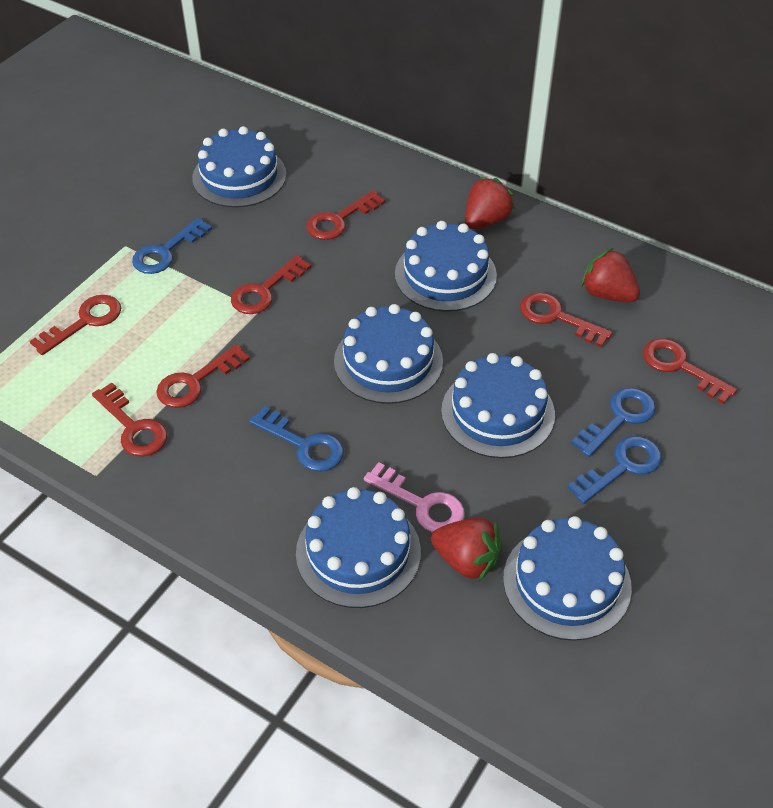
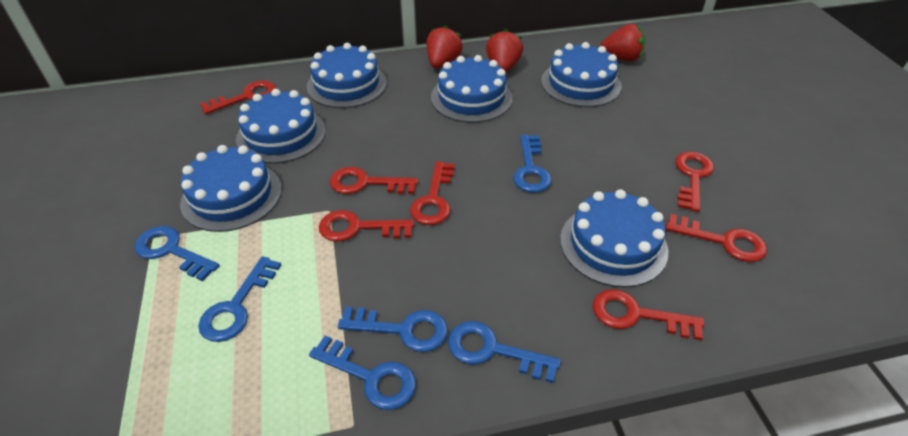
blue key: 4 -> 6
pink key: 1 -> 0

